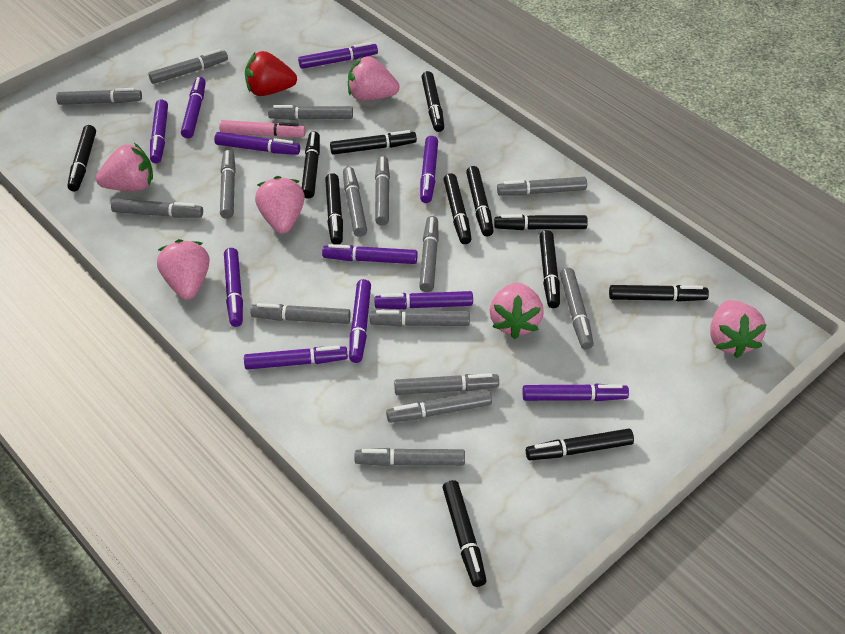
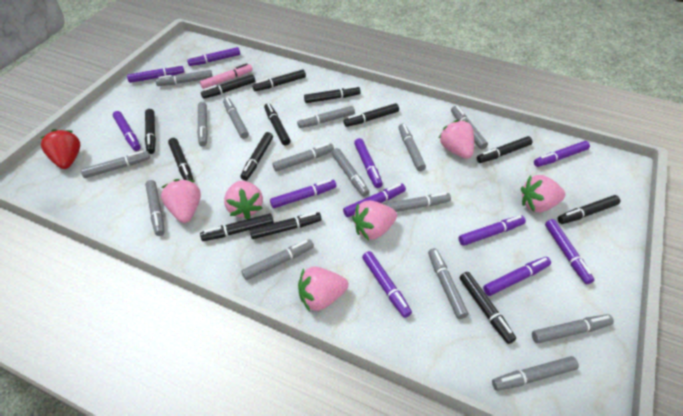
black marker: 12 -> 13

